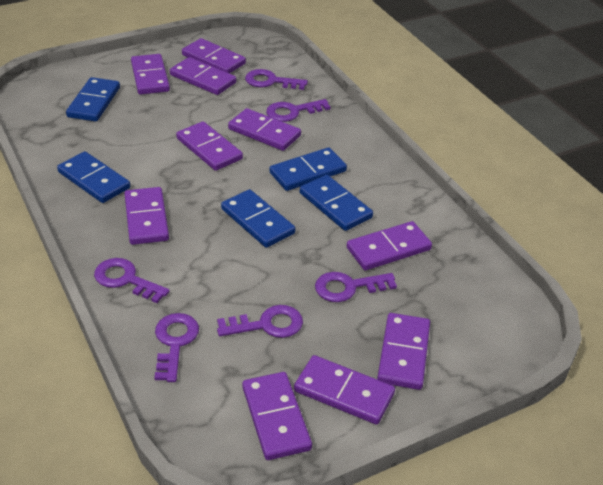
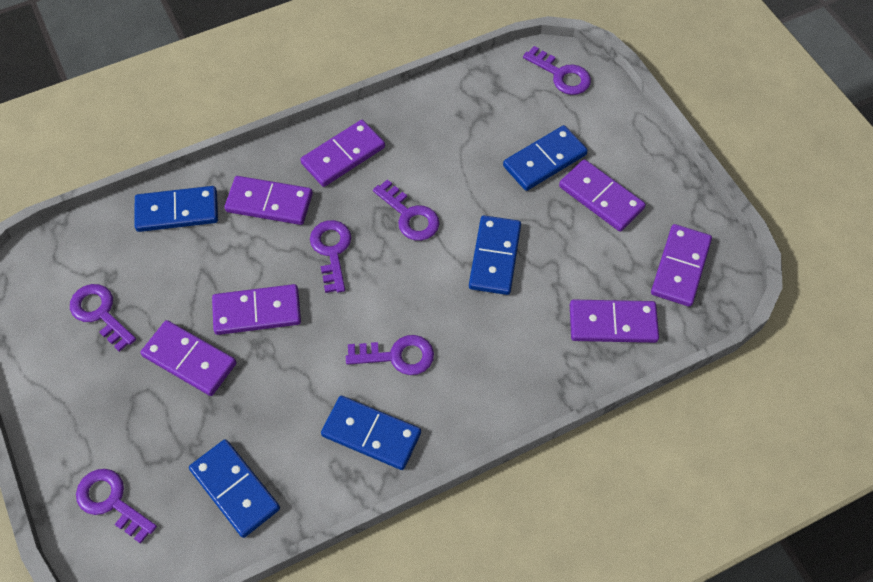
purple domino: 10 -> 7

